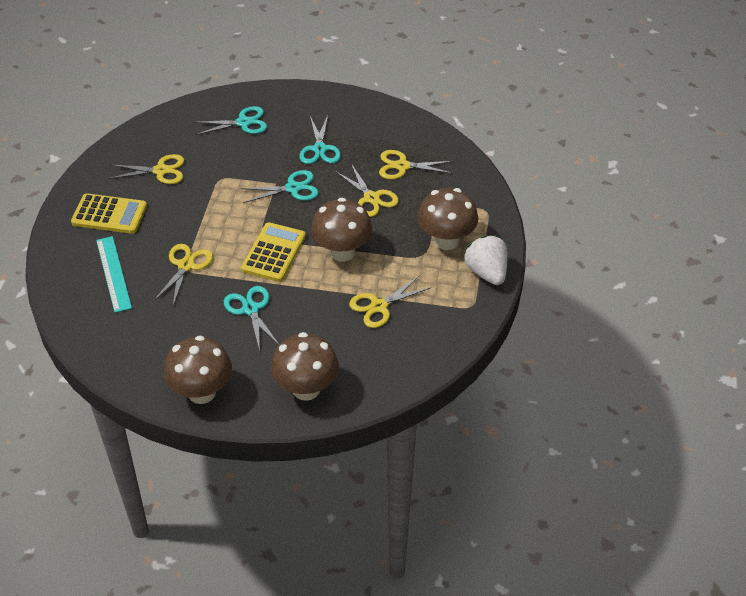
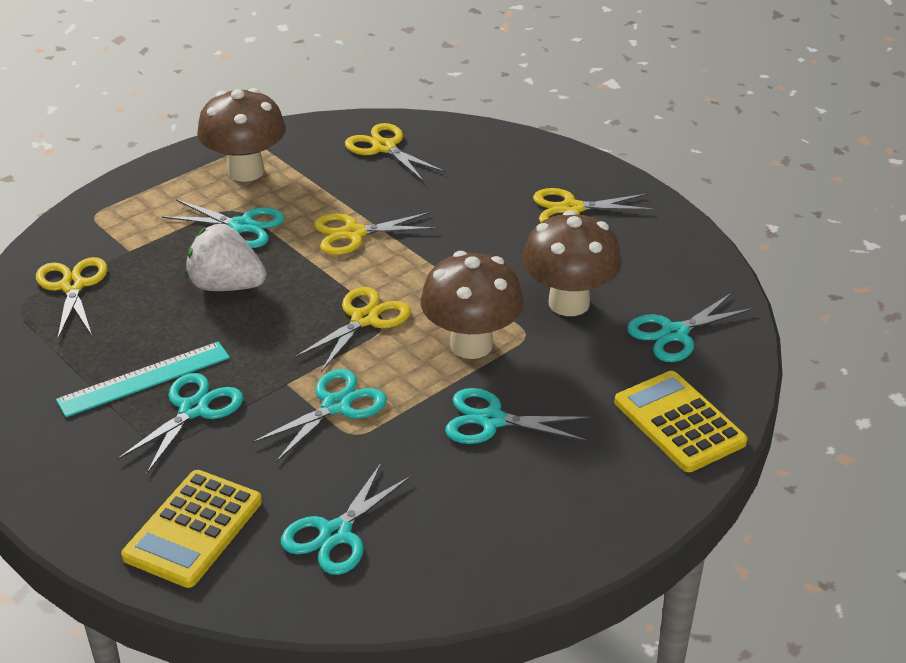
brown mushroom: 4 -> 3
turquoise scissors: 4 -> 6

